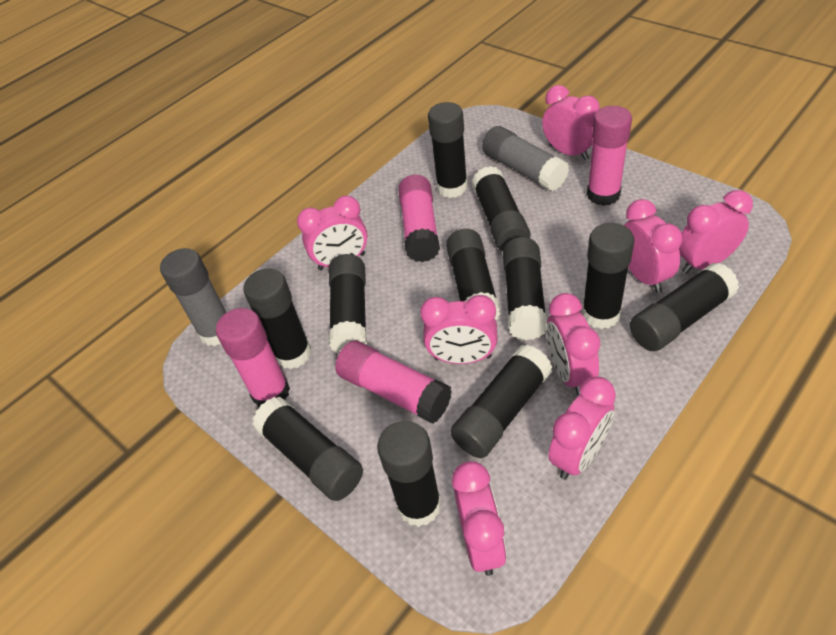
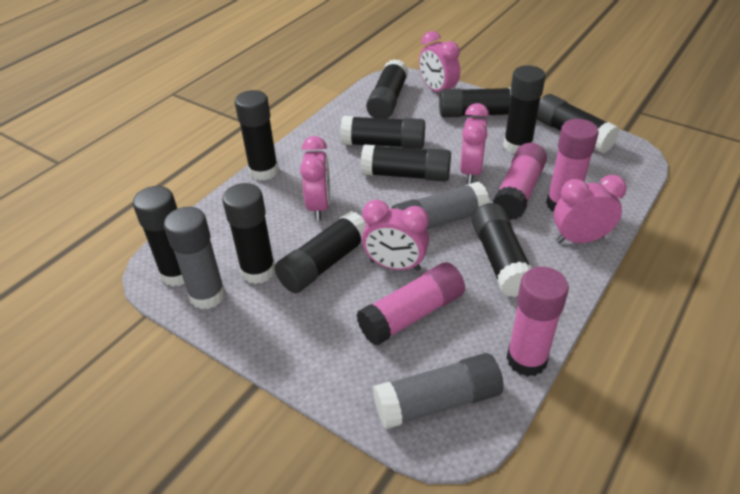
grey glue stick: 2 -> 3
pink clock: 8 -> 5

